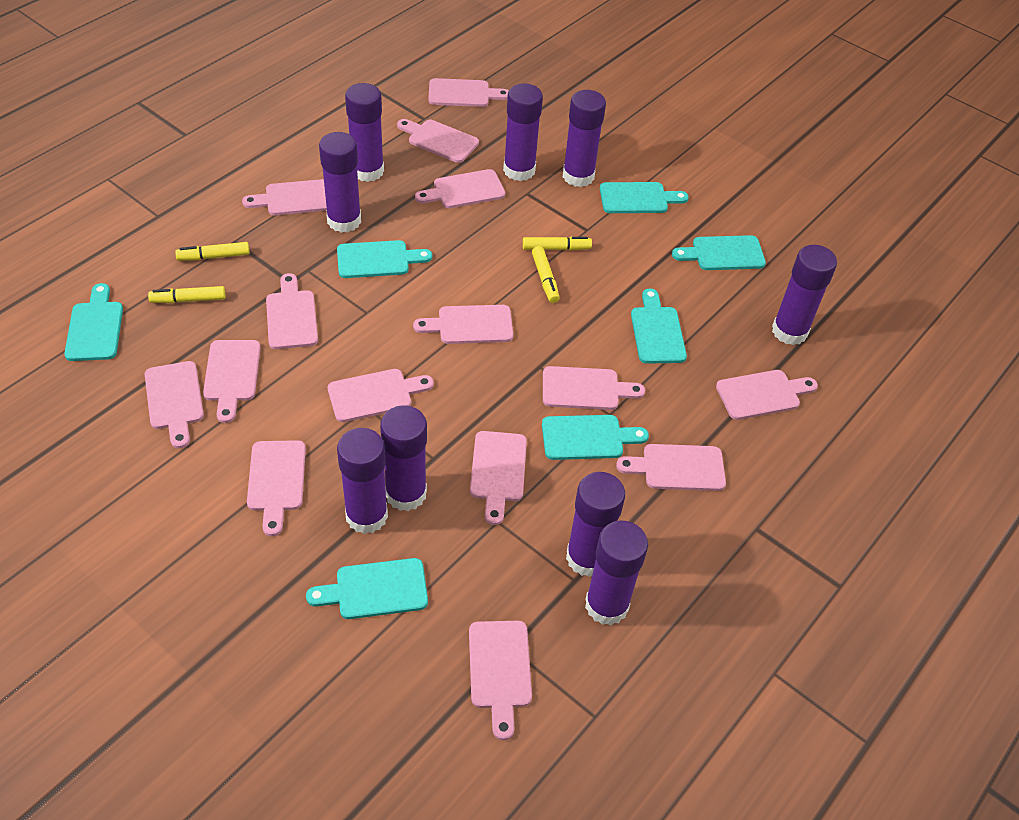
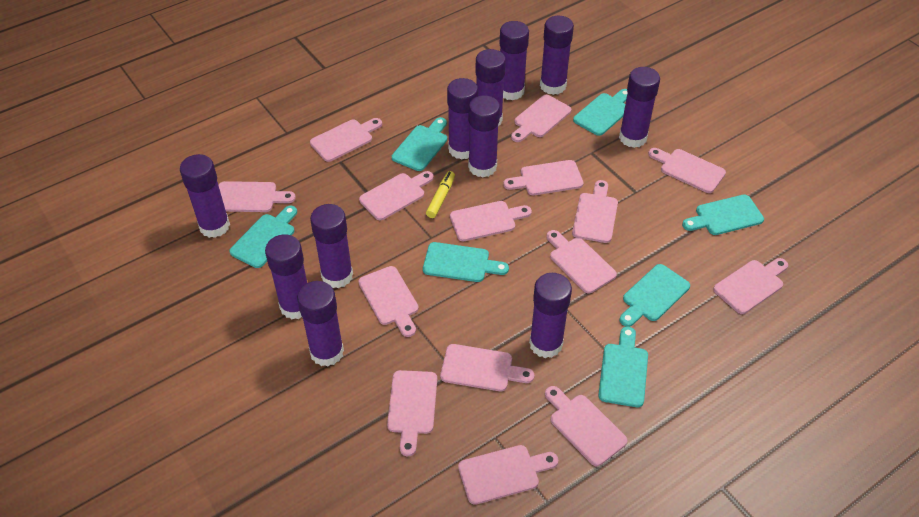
purple glue stick: 9 -> 11
yellow marker: 4 -> 1

